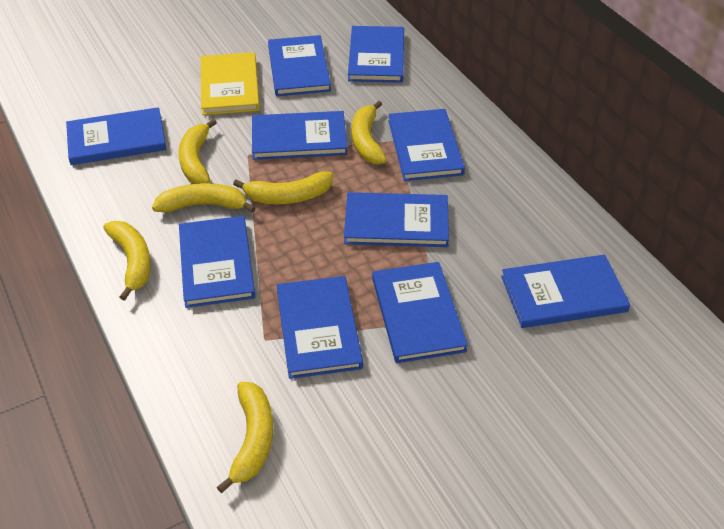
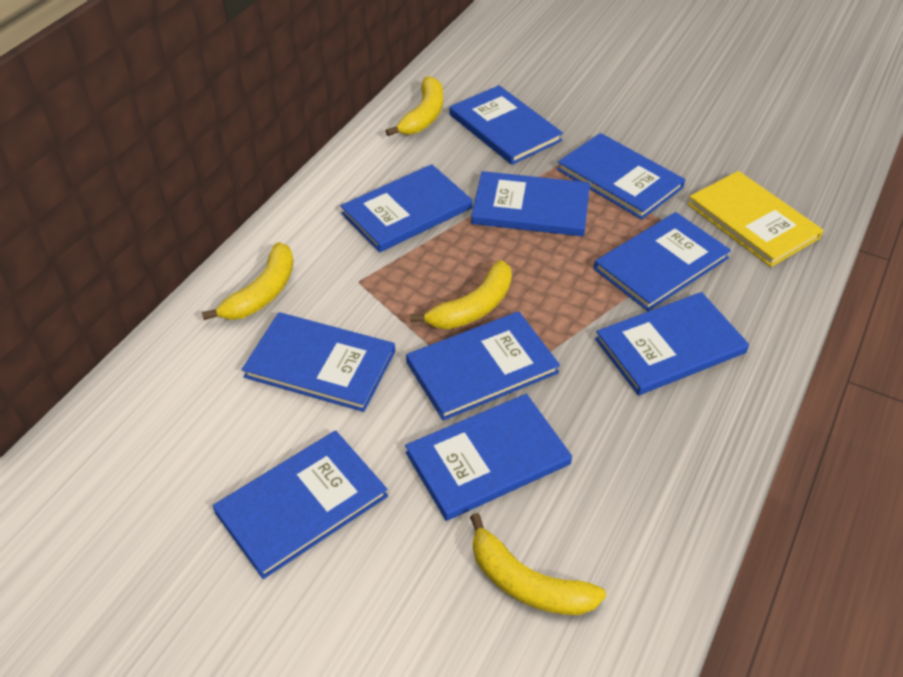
yellow banana: 6 -> 4

